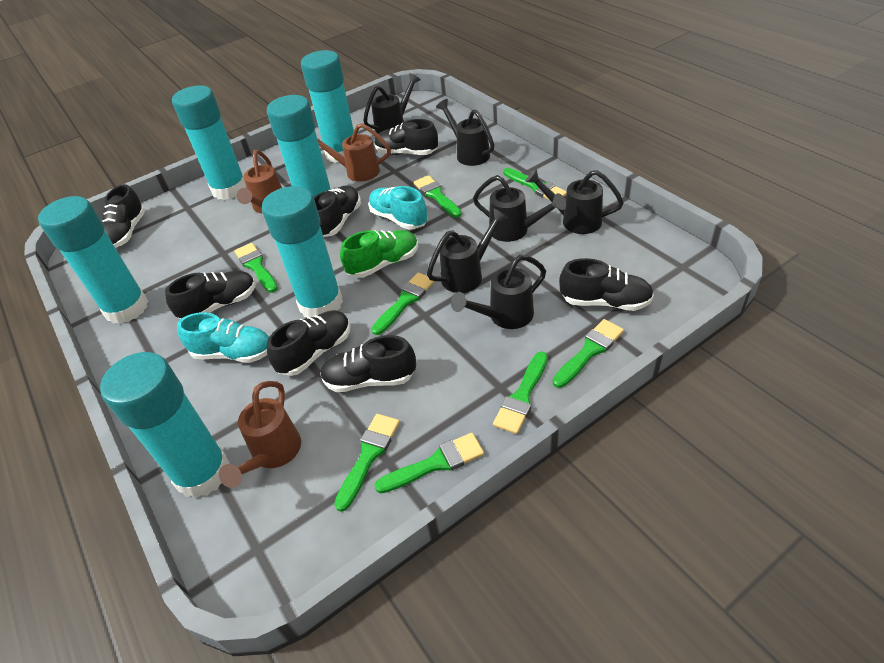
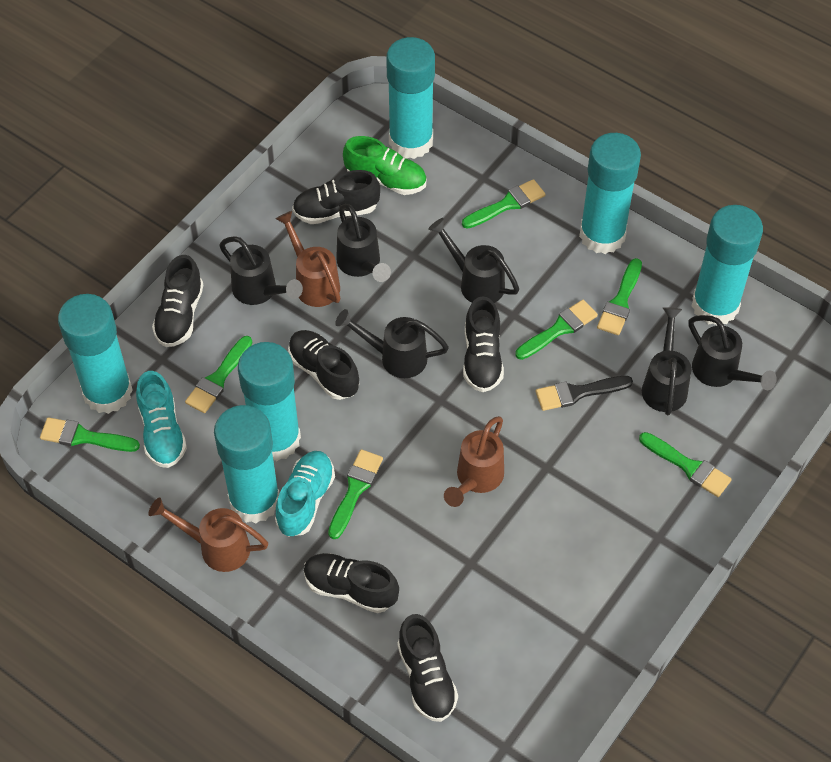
black brush: 0 -> 1
black shoe: 7 -> 6
green brush: 8 -> 7

